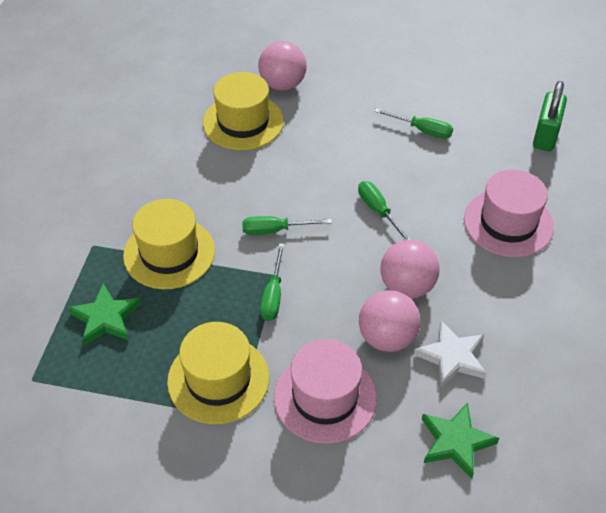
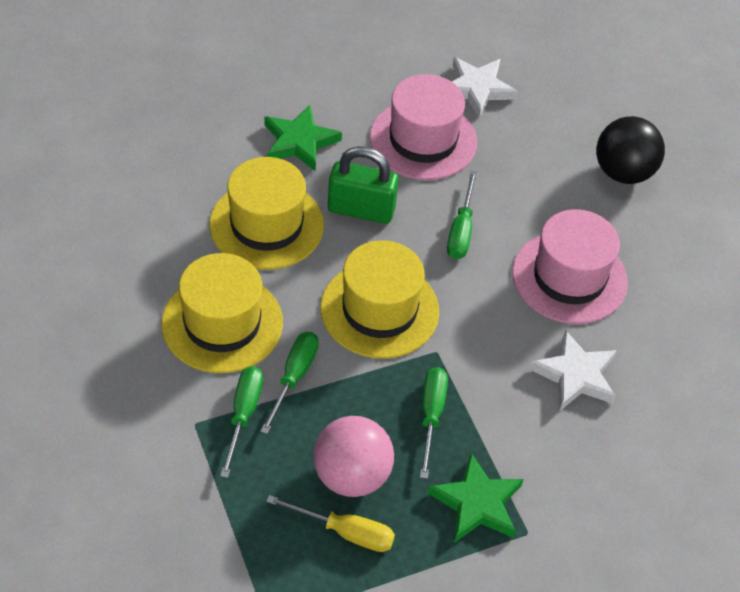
black ball: 0 -> 1
pink ball: 3 -> 1
white star: 1 -> 2
yellow screwdriver: 0 -> 1

